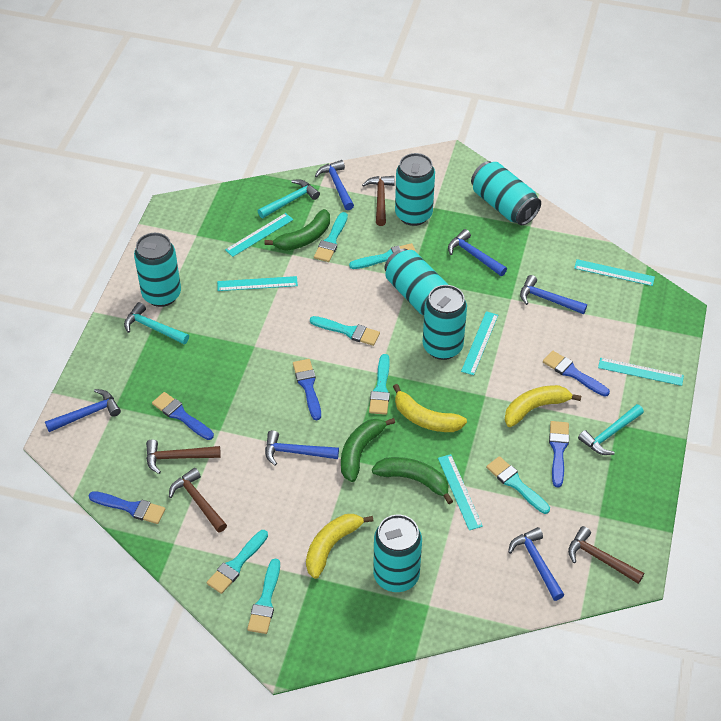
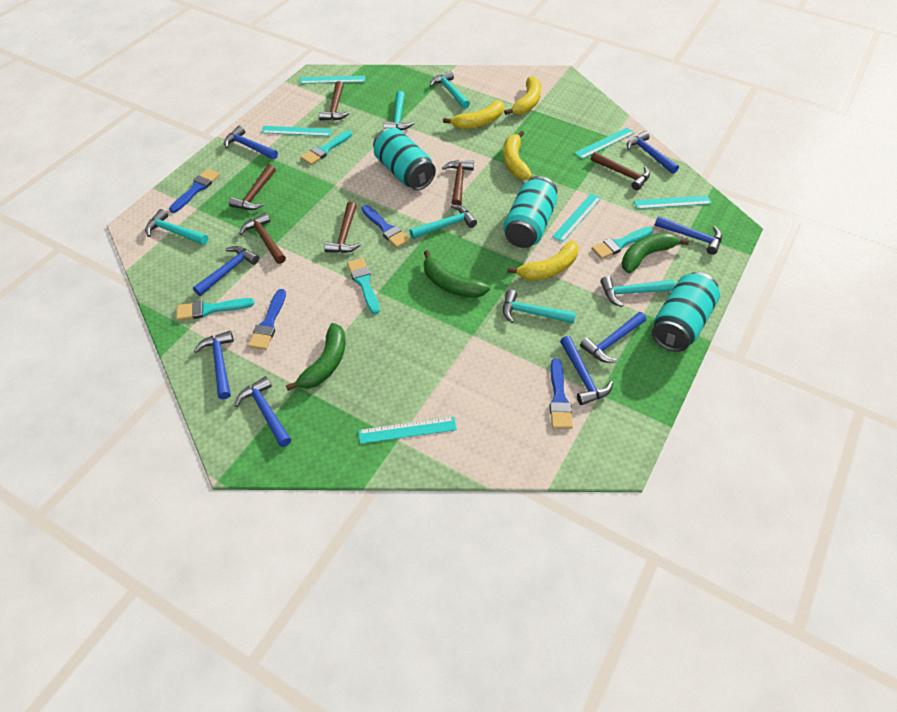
blue brush: 5 -> 4
blue hammer: 6 -> 8
brown hammer: 4 -> 6
turquoise brush: 7 -> 4
turquoise can: 6 -> 3
turquoise hammer: 3 -> 6
yellow banana: 3 -> 4

